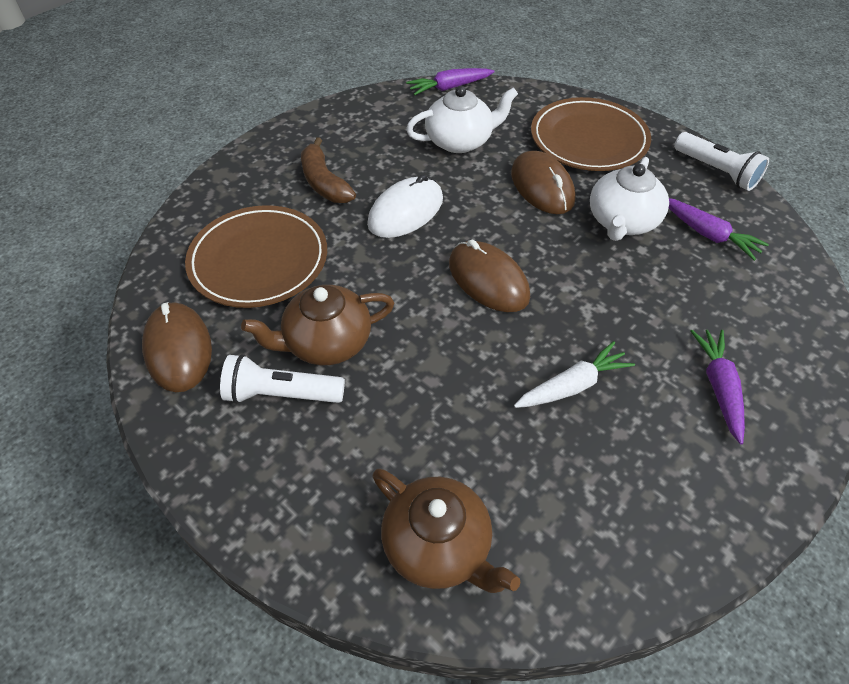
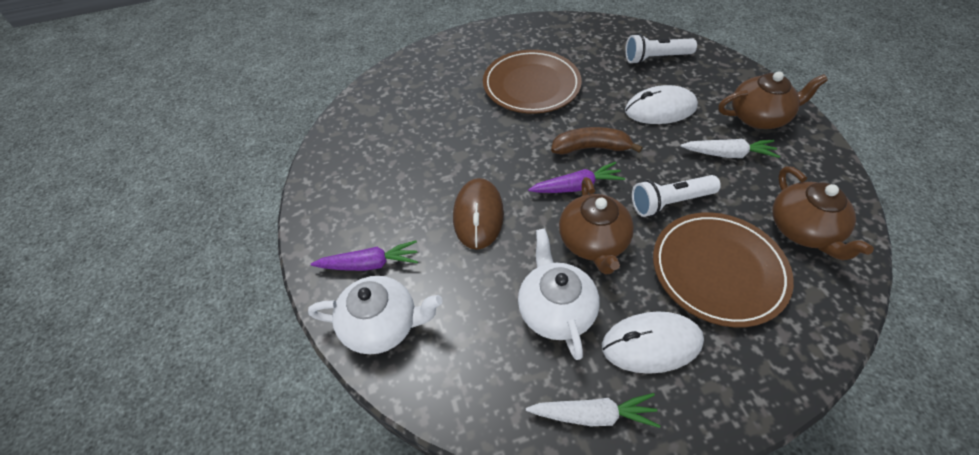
brown mouse: 3 -> 1
brown teapot: 2 -> 3
purple carrot: 3 -> 2
white carrot: 1 -> 2
white mouse: 1 -> 2

